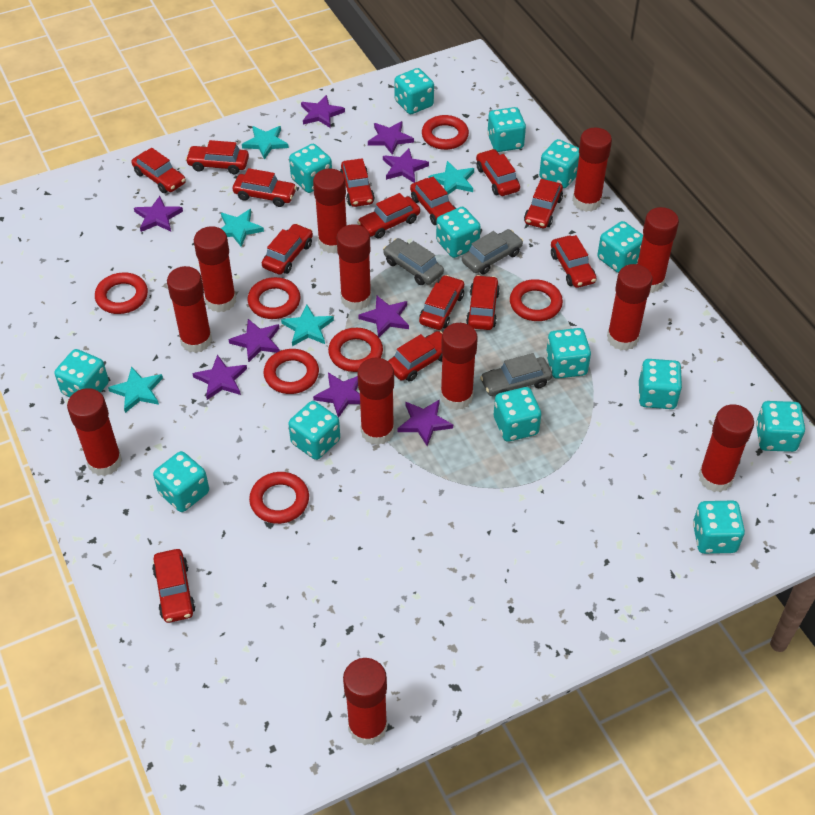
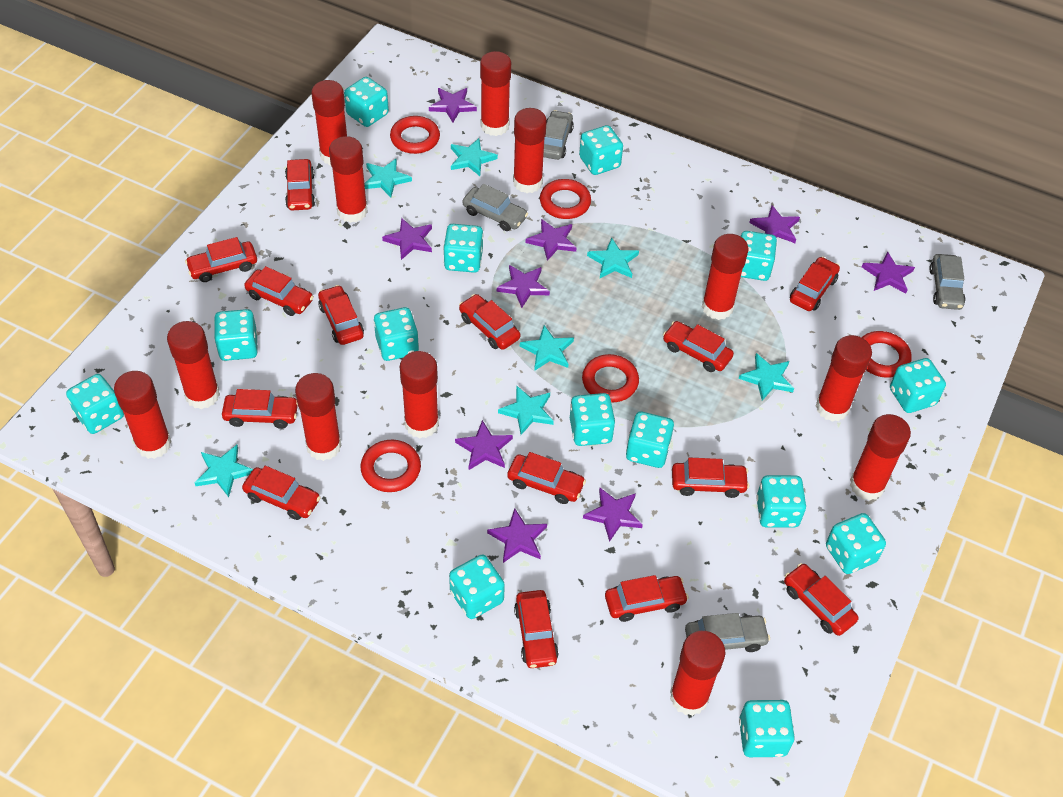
grey car: 3 -> 4
red ring: 7 -> 5
turquoise star: 5 -> 7

